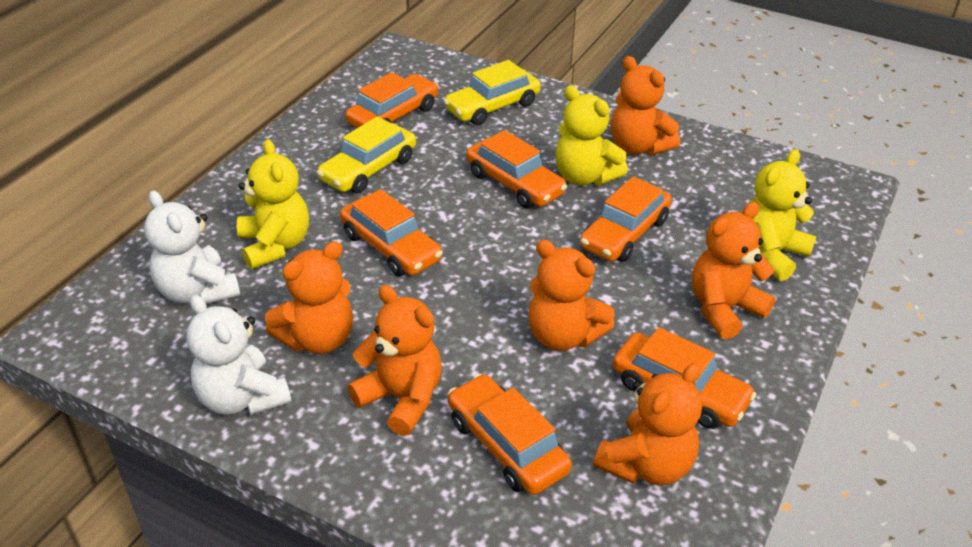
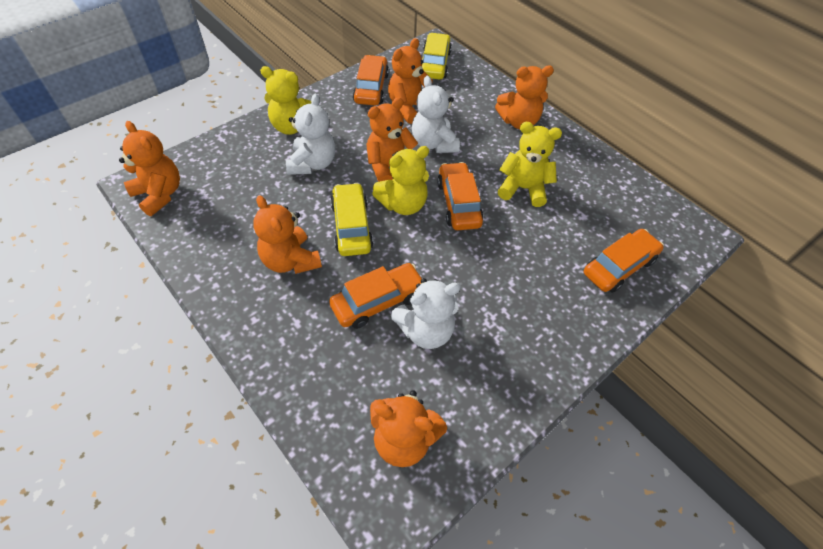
orange car: 6 -> 4
white teddy bear: 2 -> 3

